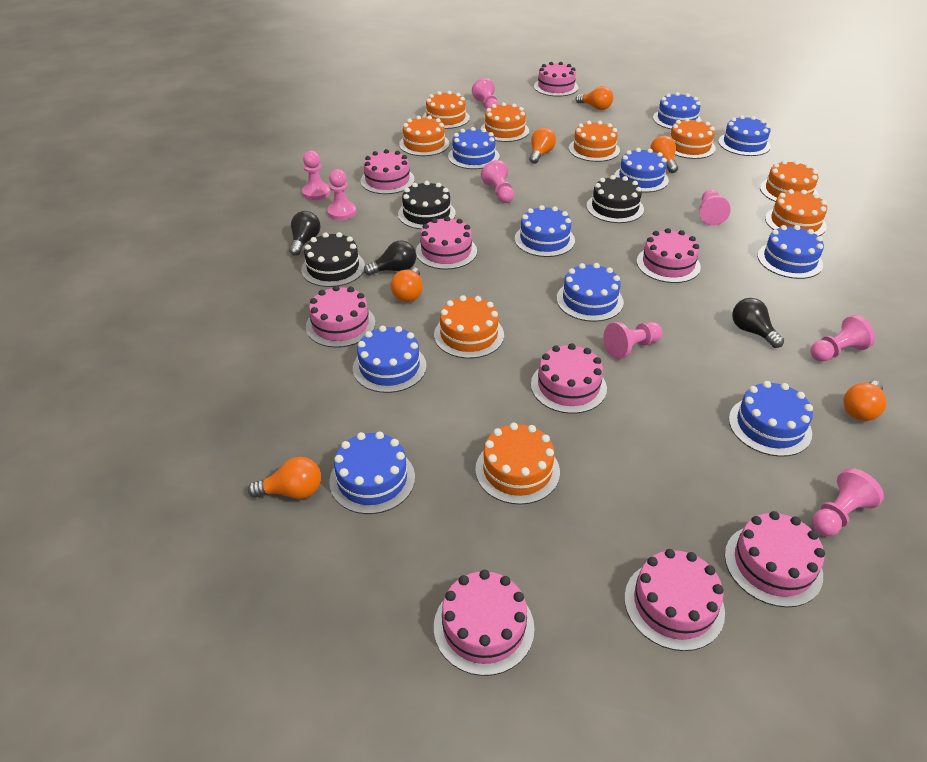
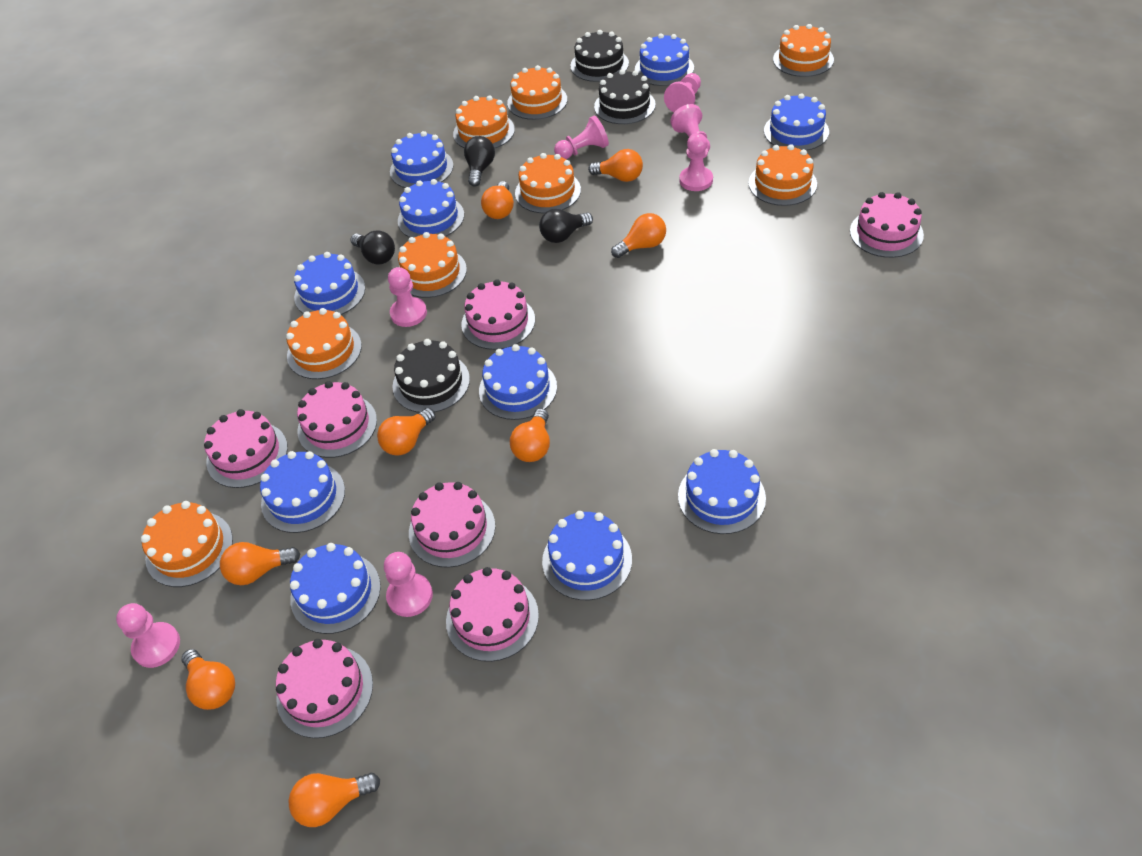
orange cake: 9 -> 8
orange light bulb: 6 -> 8
pink cake: 9 -> 7
pink pawn: 8 -> 7

